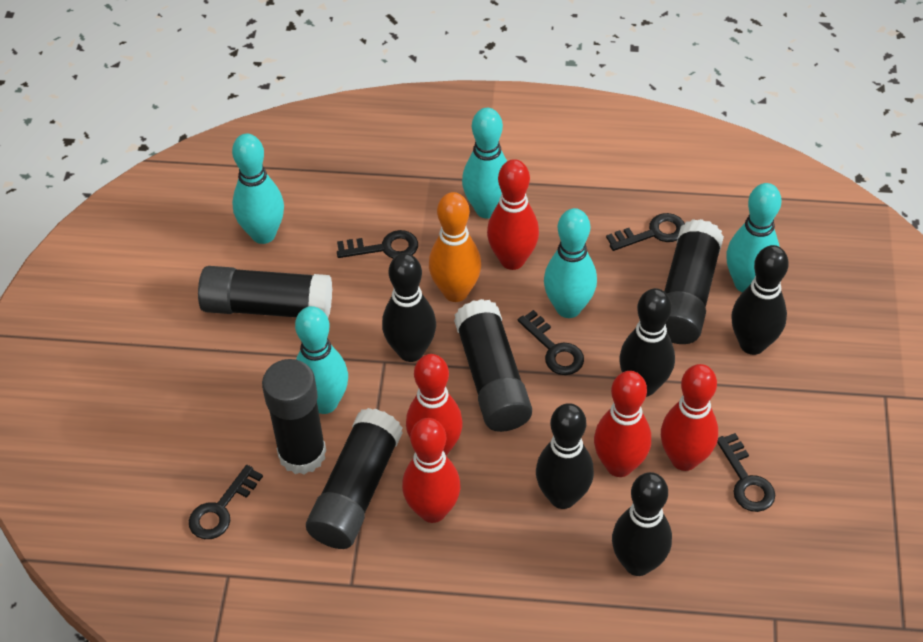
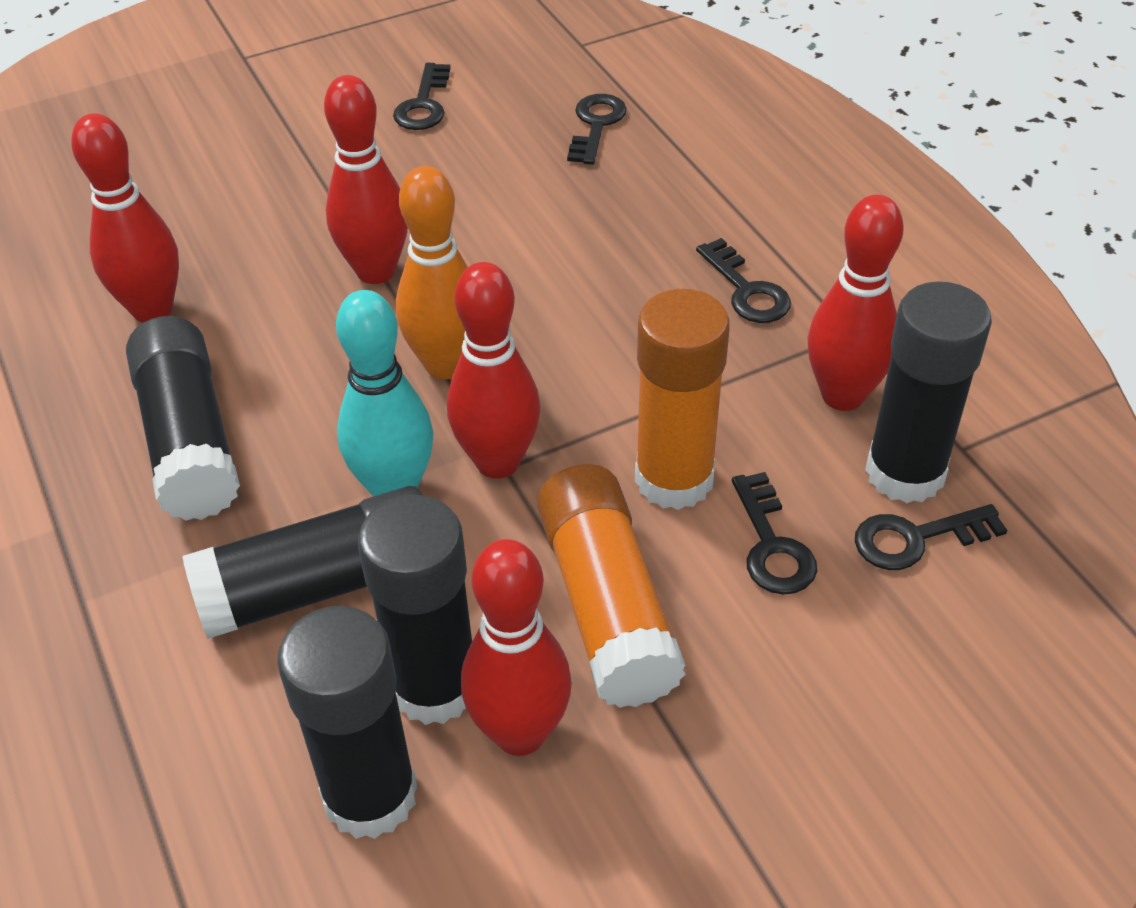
black bowling pin: 5 -> 0
orange glue stick: 0 -> 2
turquoise bowling pin: 5 -> 1

